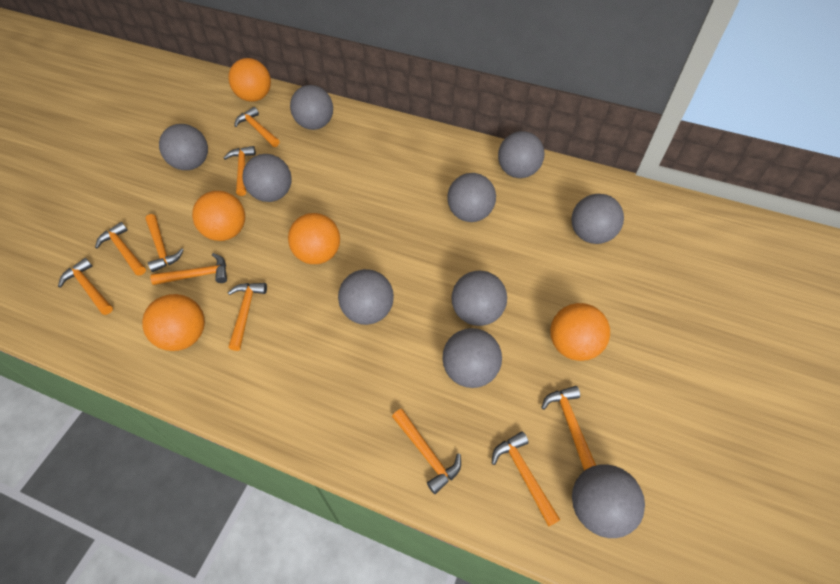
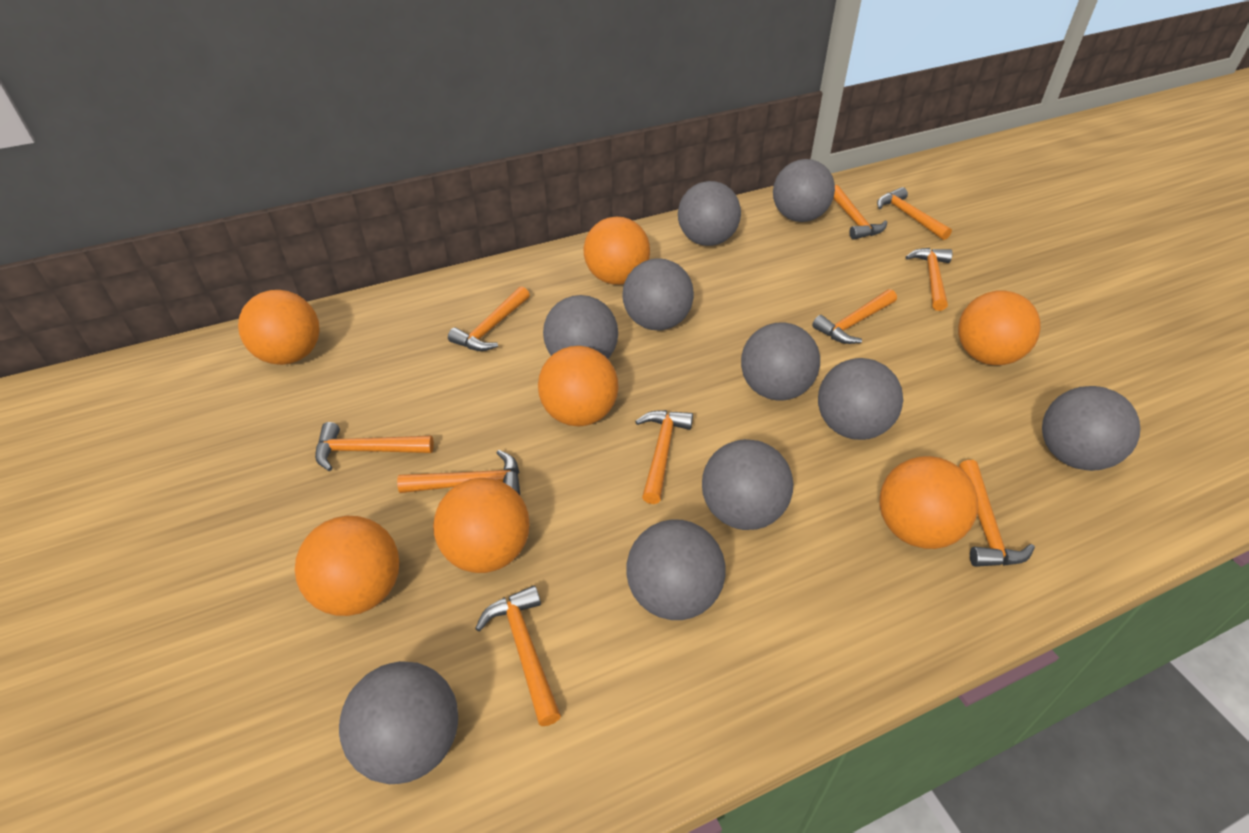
orange ball: 5 -> 7

